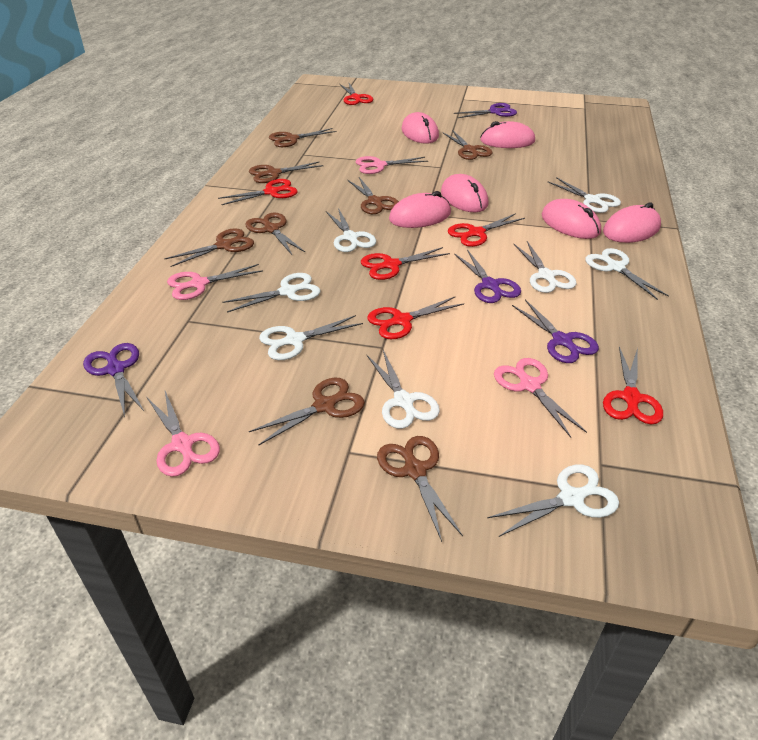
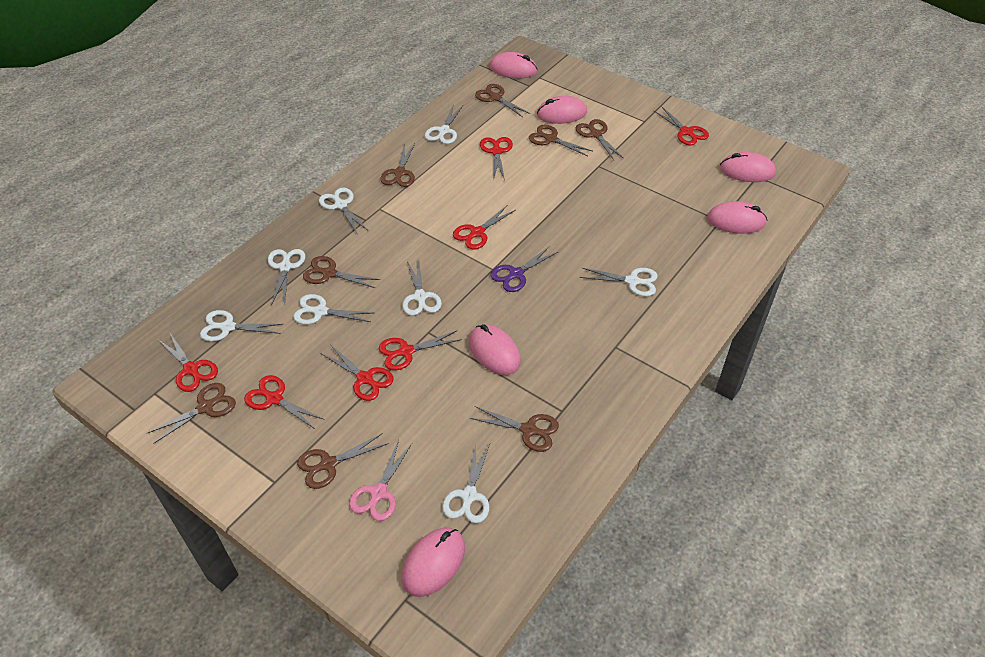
pink scissors: 4 -> 1
purple scissors: 4 -> 1
red scissors: 6 -> 7

